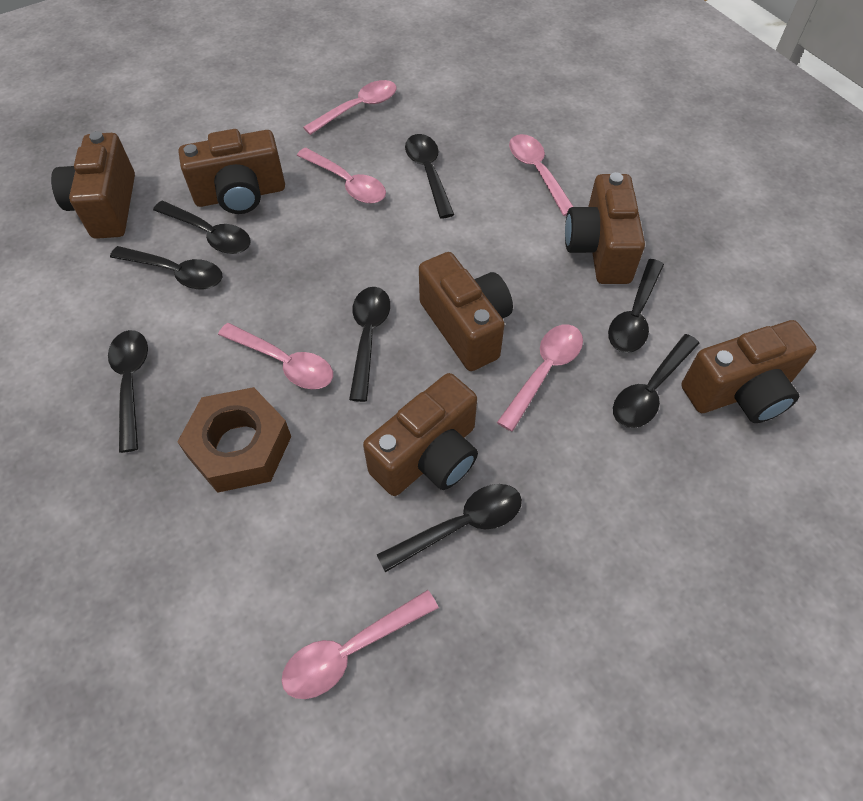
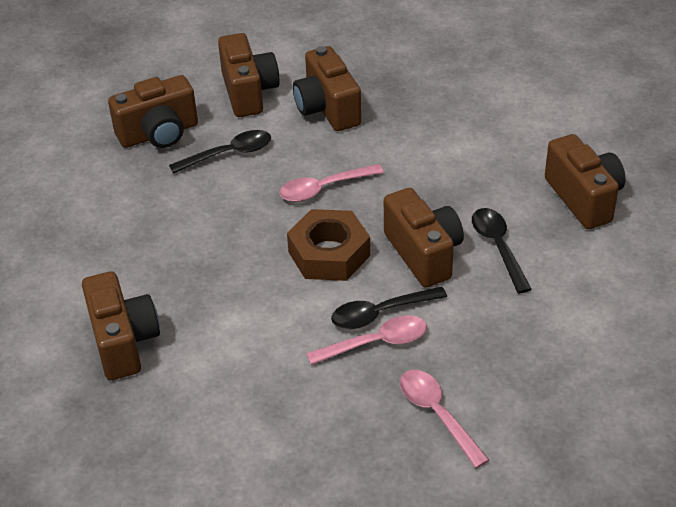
black spoon: 8 -> 3
pink spoon: 6 -> 3

